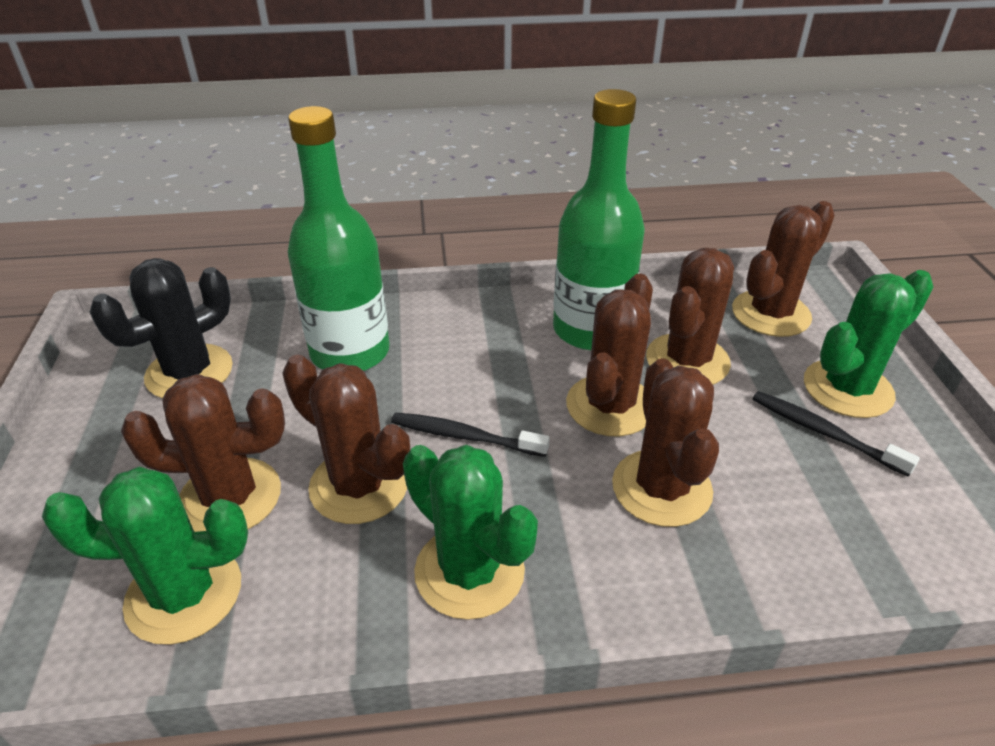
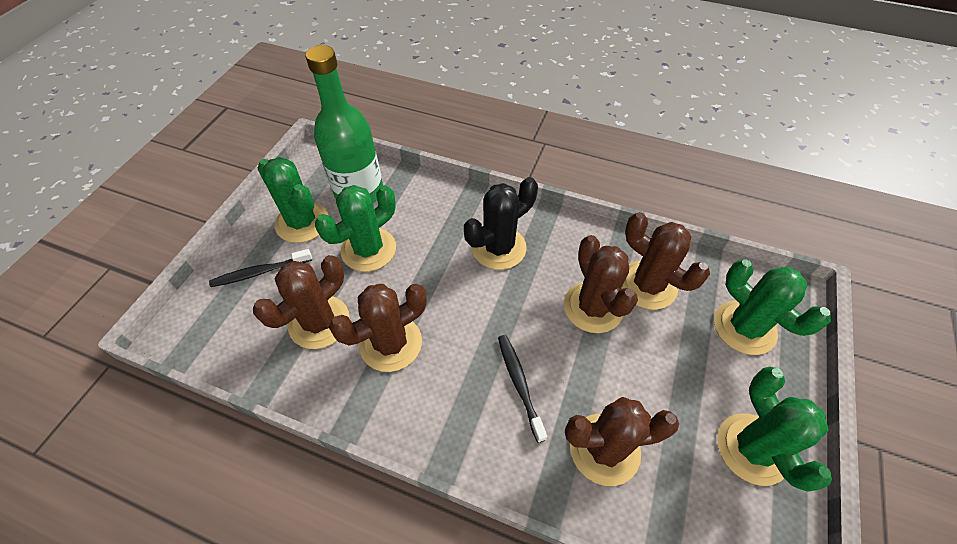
brown cactus: 6 -> 5
green bottle: 2 -> 1
green cactus: 3 -> 4

